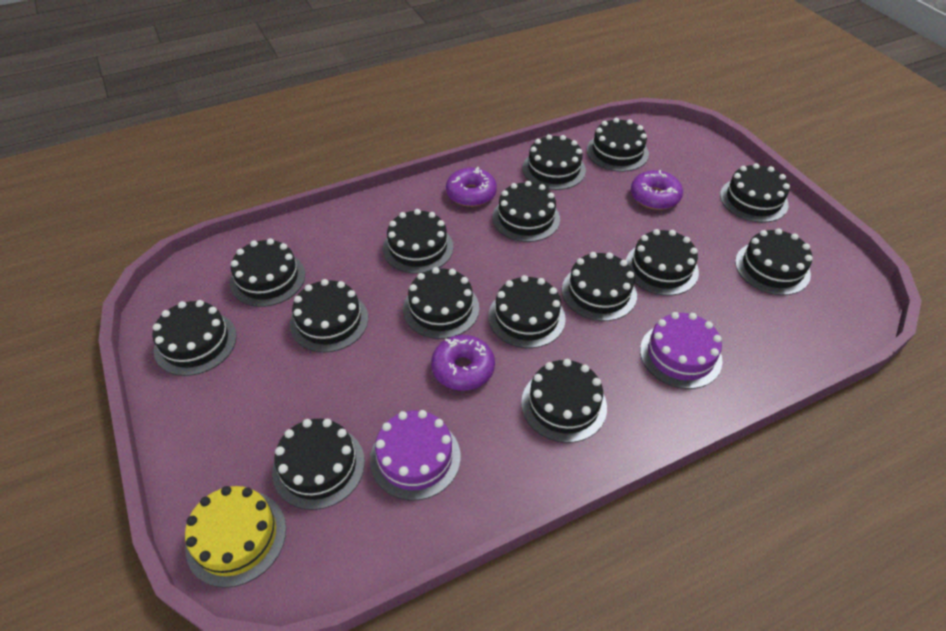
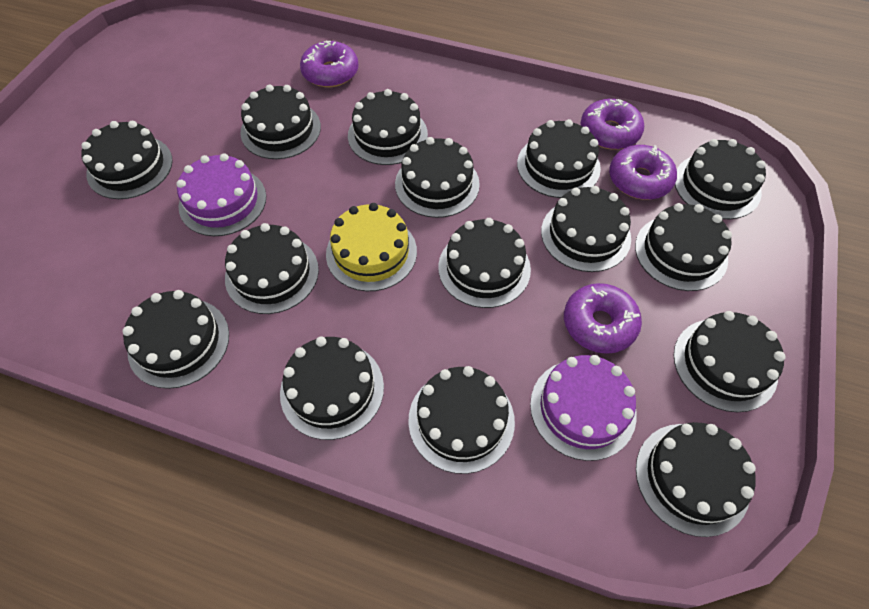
purple donut: 3 -> 4

